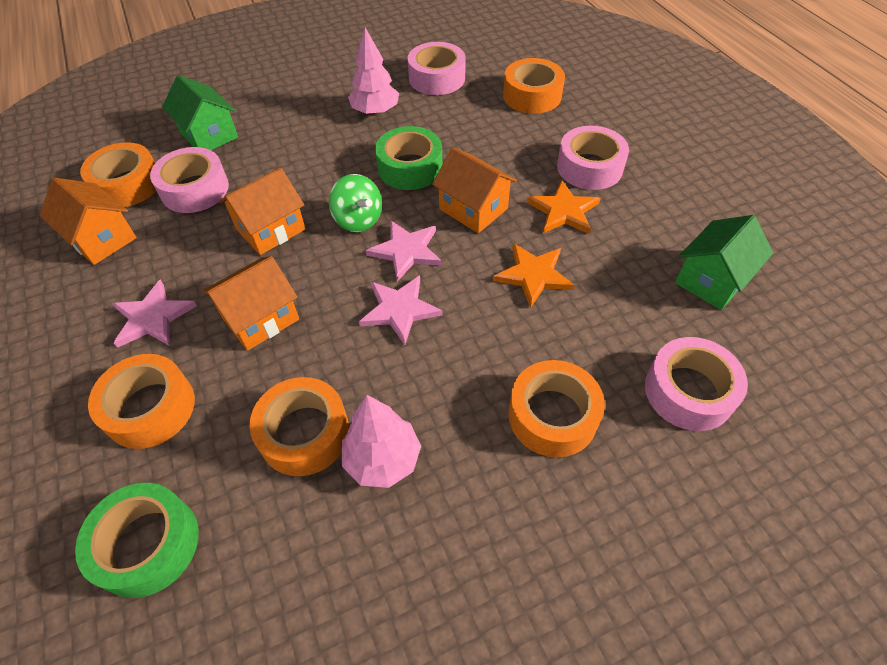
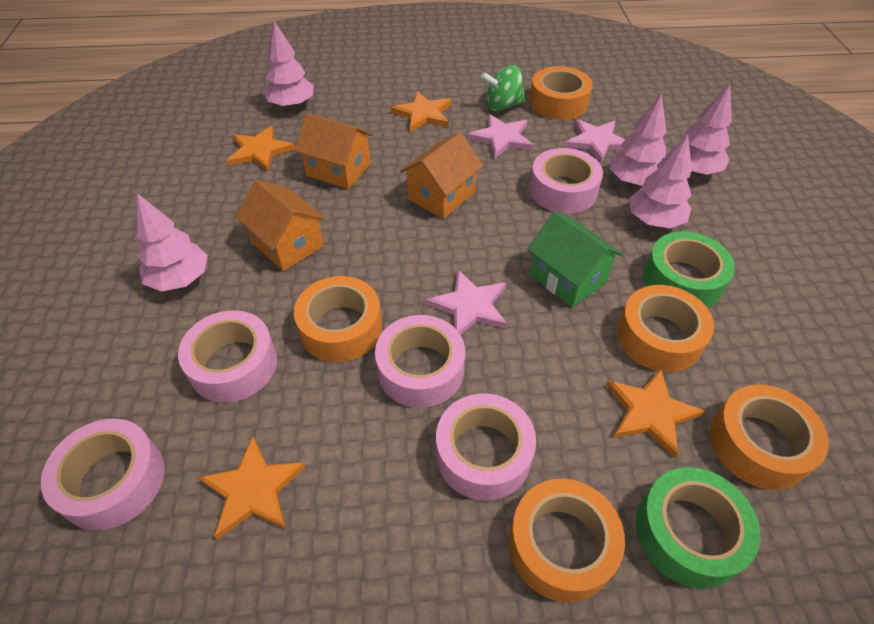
green house: 2 -> 1
orange house: 4 -> 3
orange star: 2 -> 4
pink tape: 4 -> 5
pink tree: 2 -> 5

